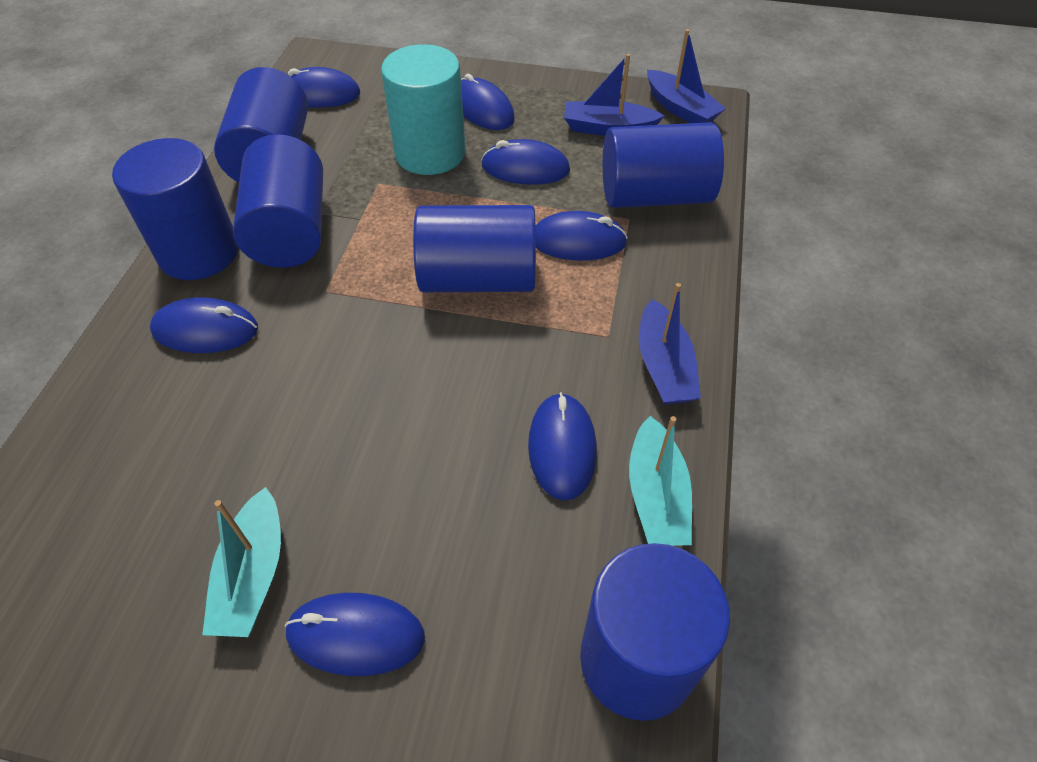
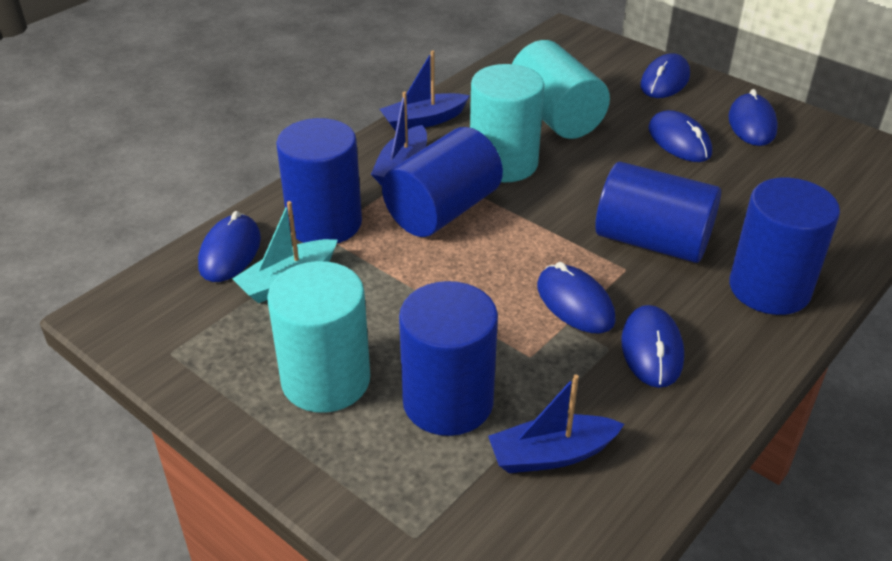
blue cylinder: 6 -> 5
blue mouse: 7 -> 6
turquoise boat: 2 -> 1
turquoise cylinder: 1 -> 3

